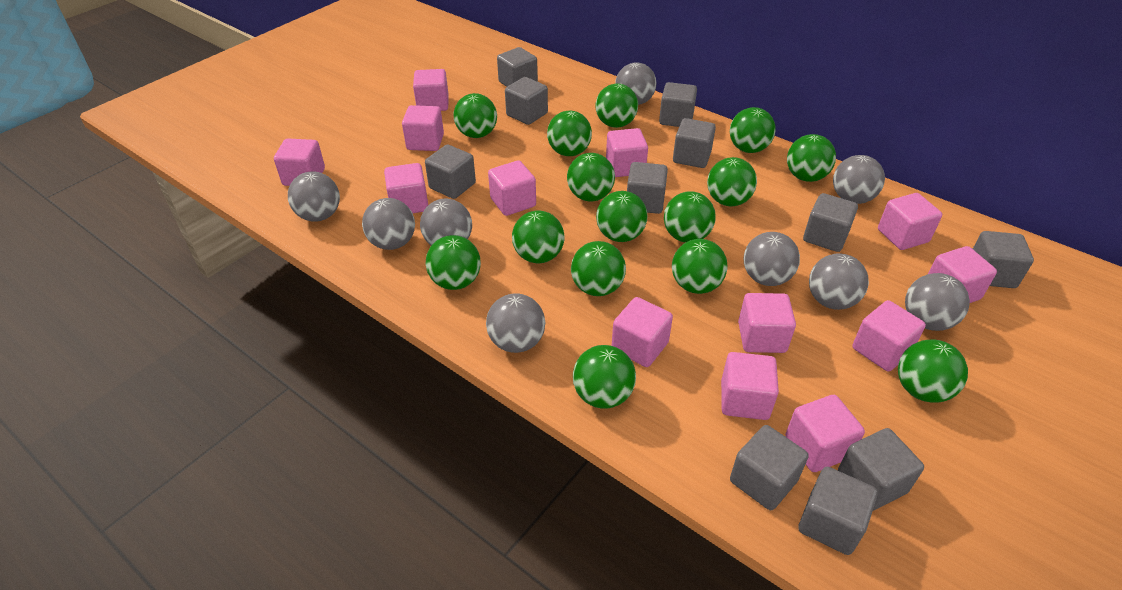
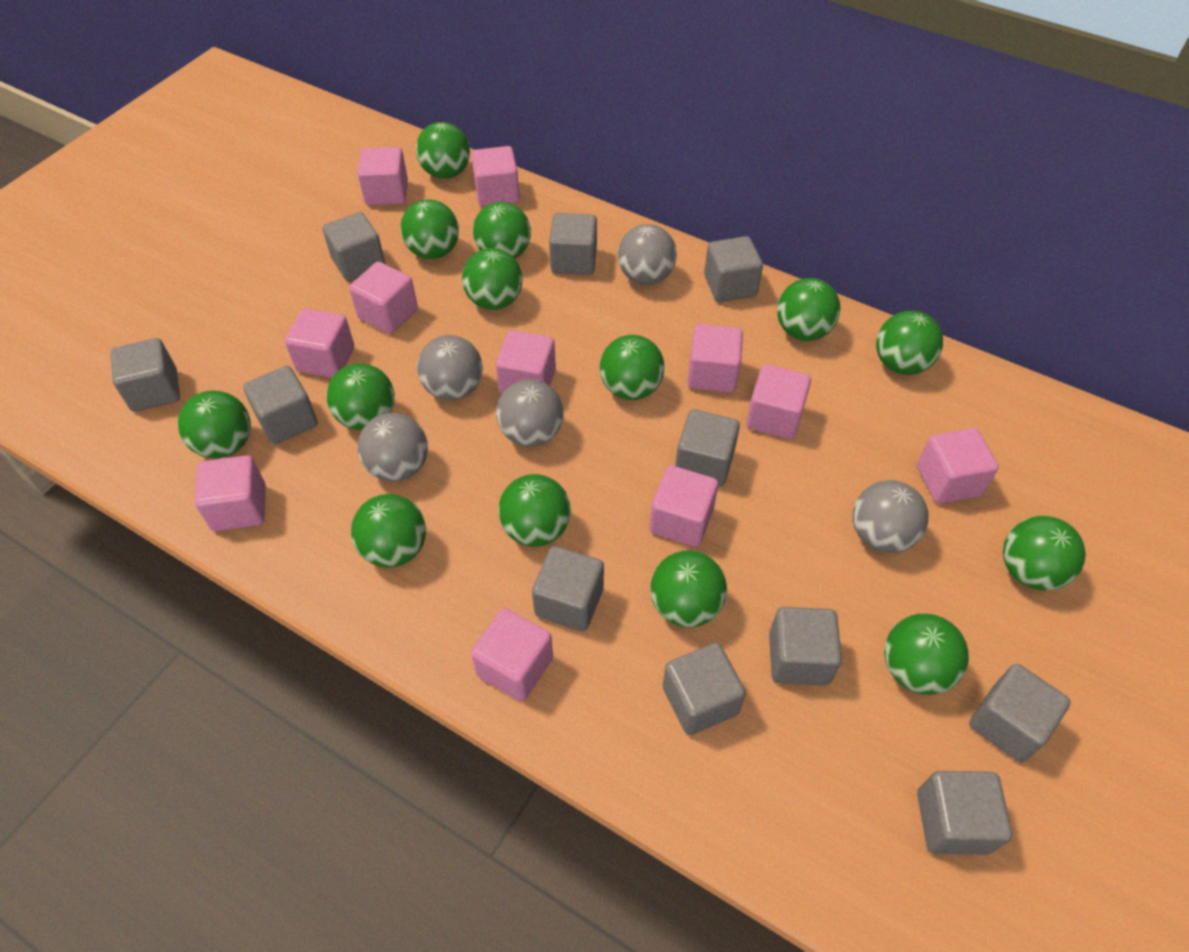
green ball: 15 -> 14
grey ball: 9 -> 5
pink cube: 13 -> 11

